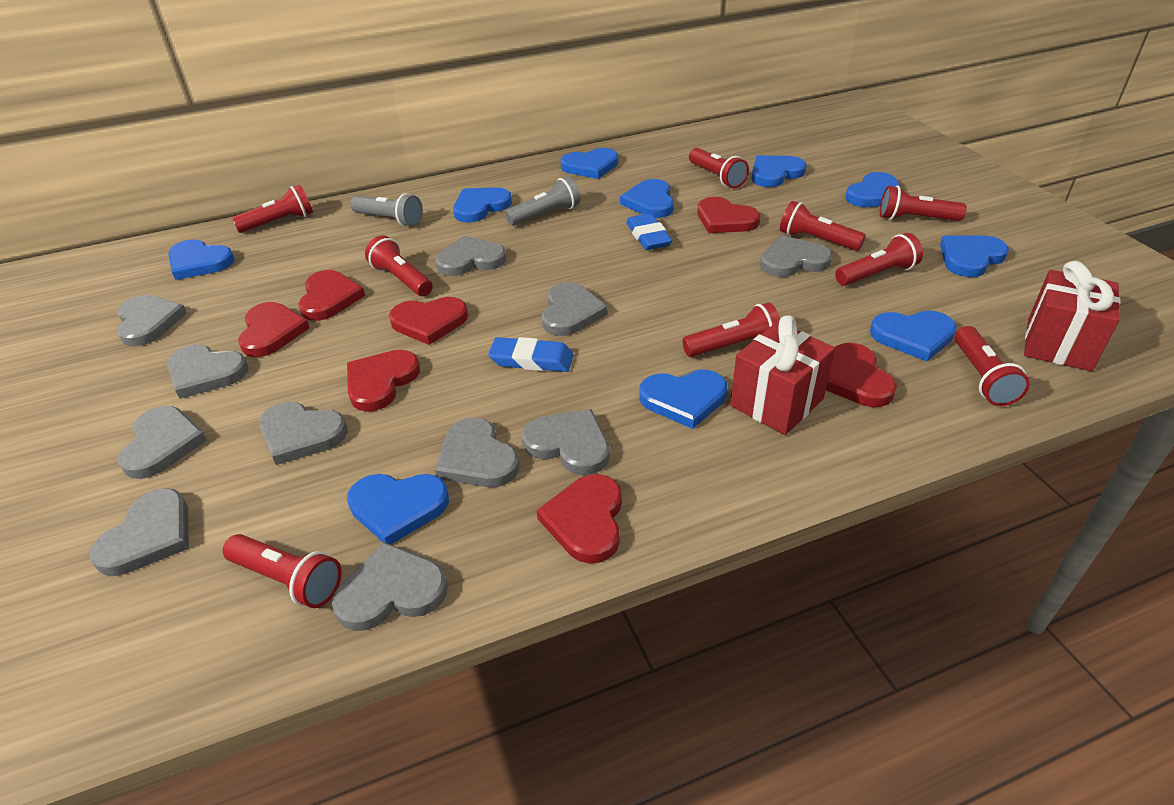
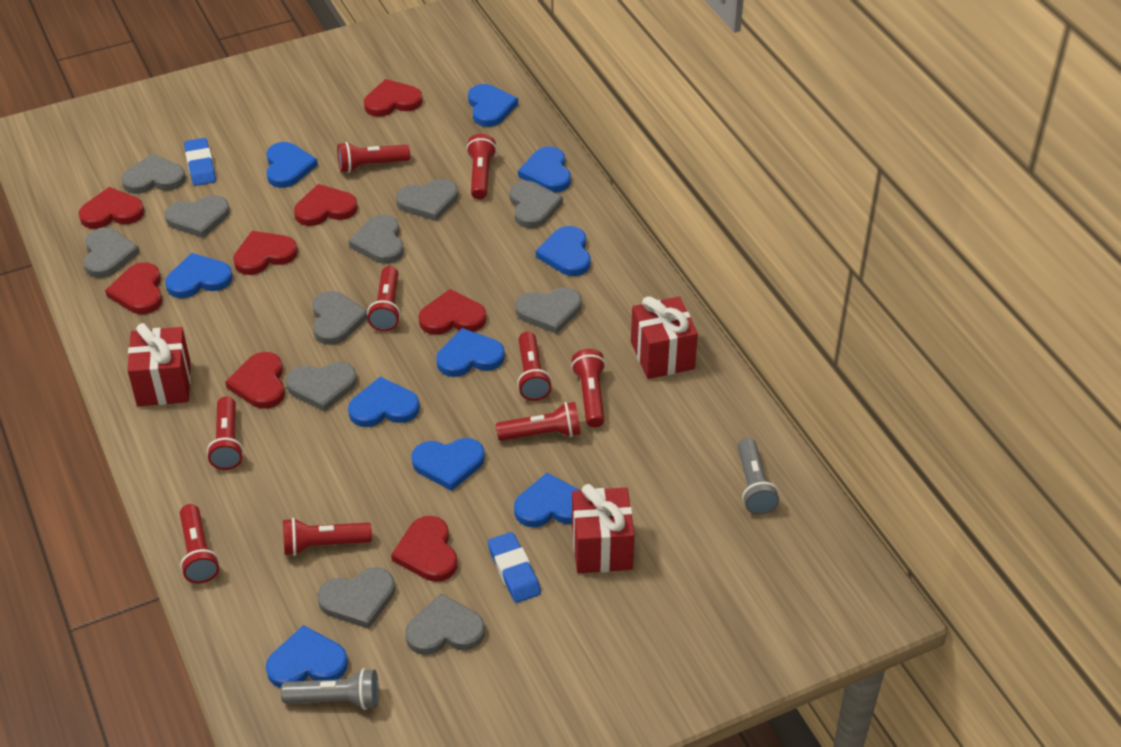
red gift: 2 -> 3
red heart: 7 -> 8

